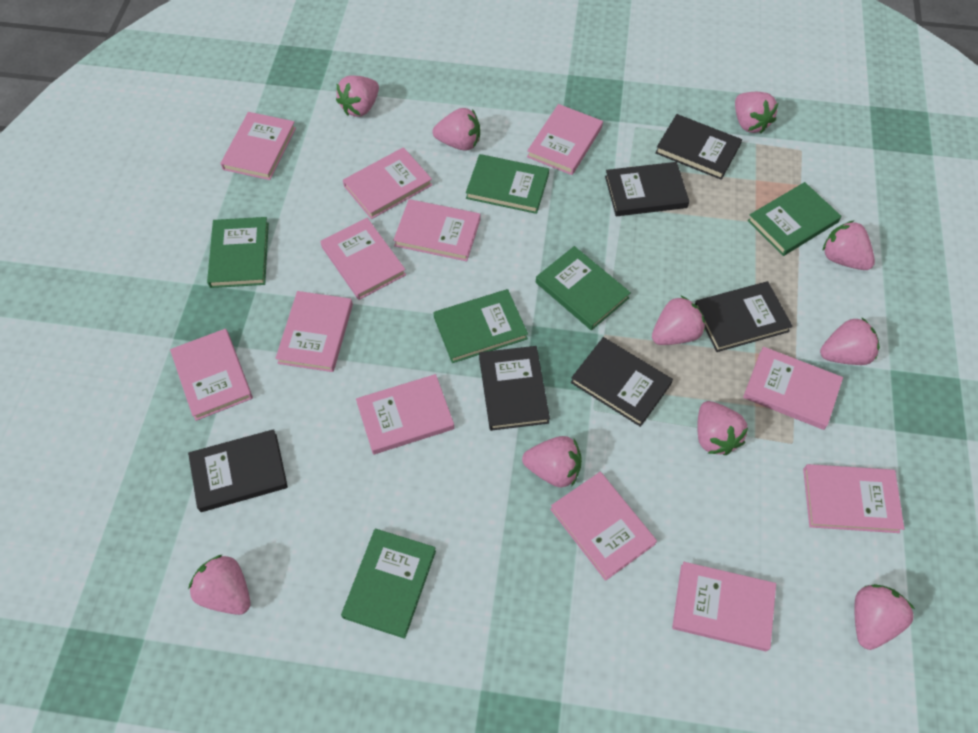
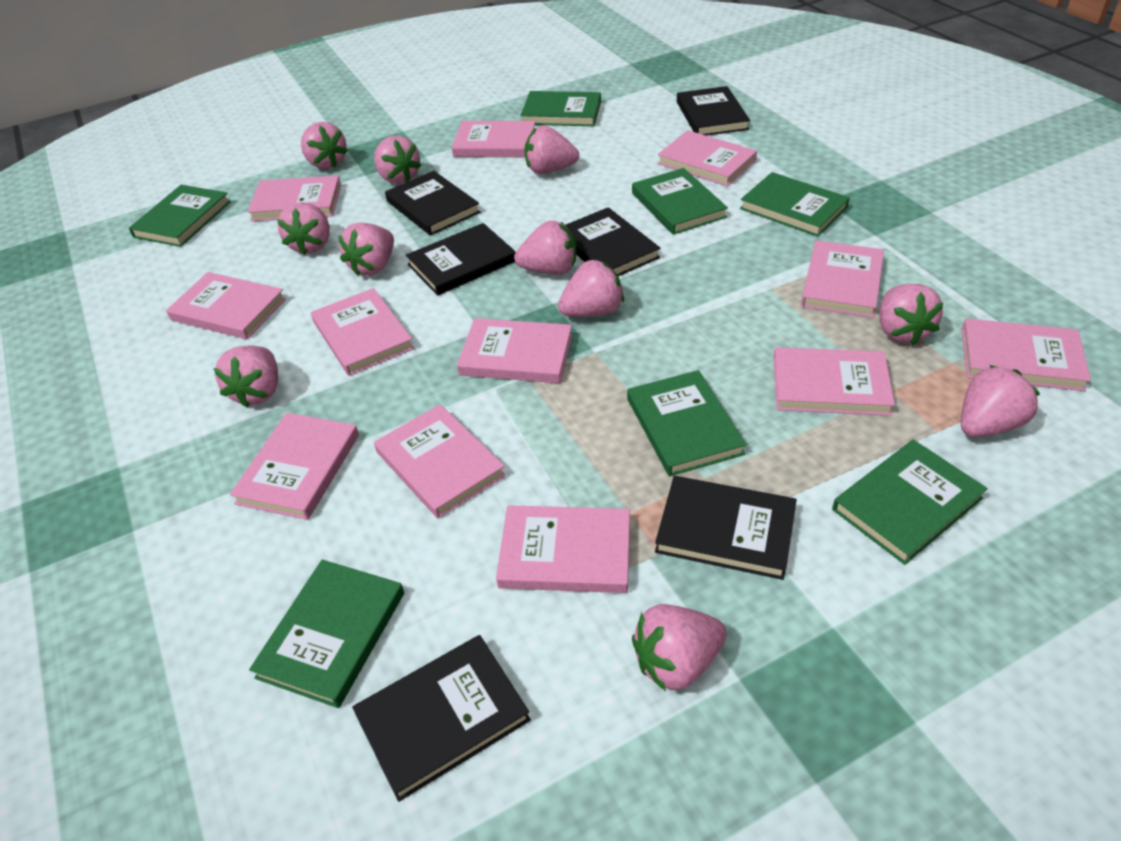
green book: 6 -> 7
pink strawberry: 10 -> 11

